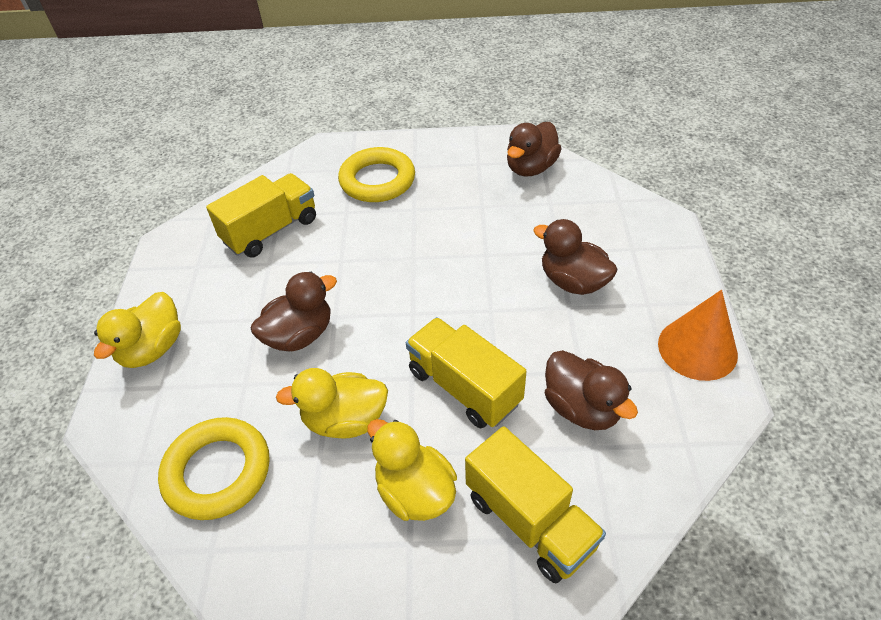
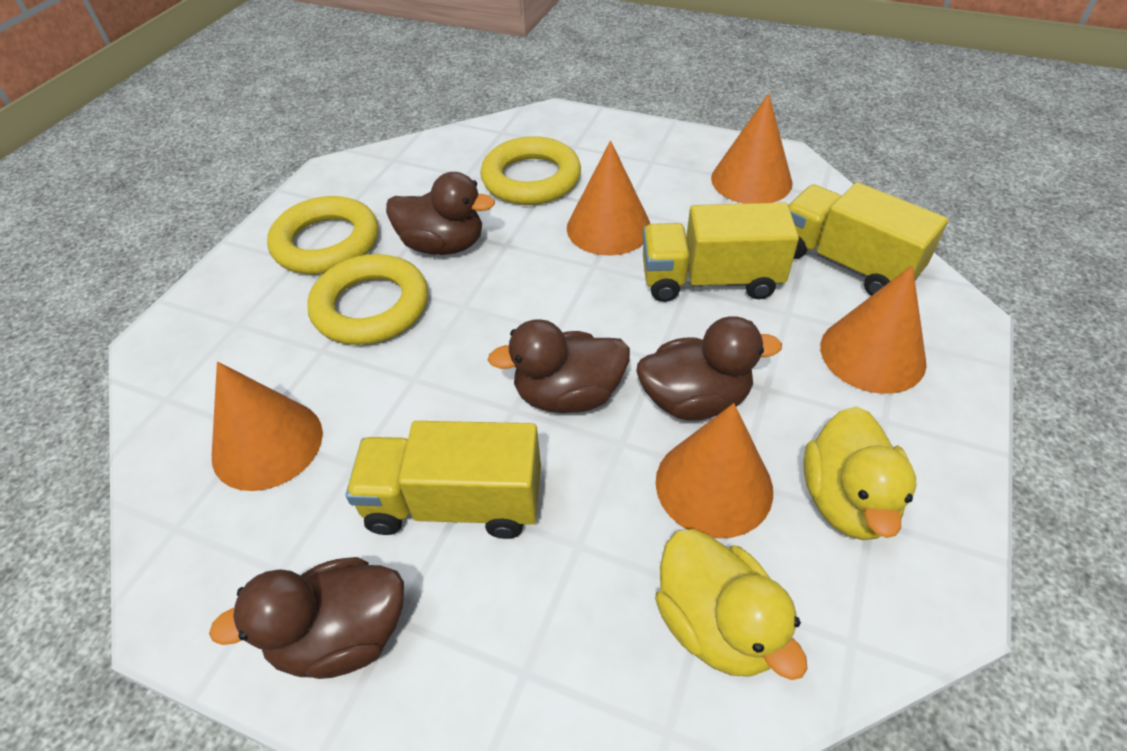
orange cone: 1 -> 5
yellow duck: 3 -> 2
yellow ring: 2 -> 3

